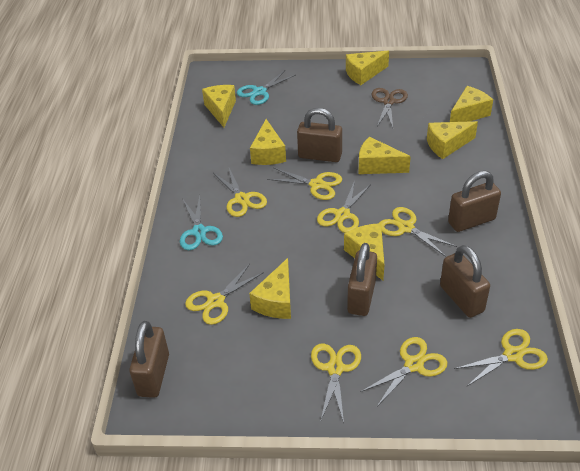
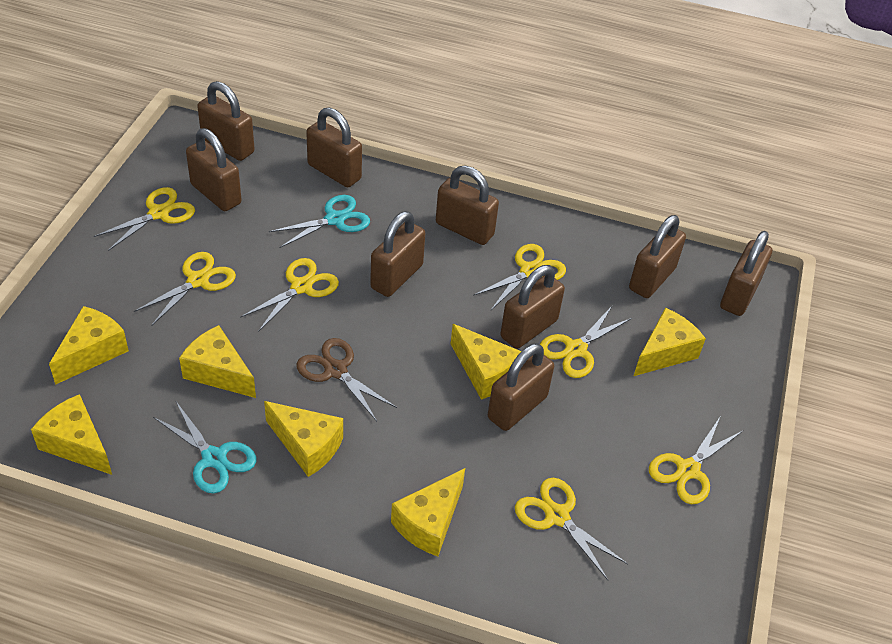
brown padlock: 5 -> 9
yellow cheese: 8 -> 7
yellow scissors: 8 -> 7

